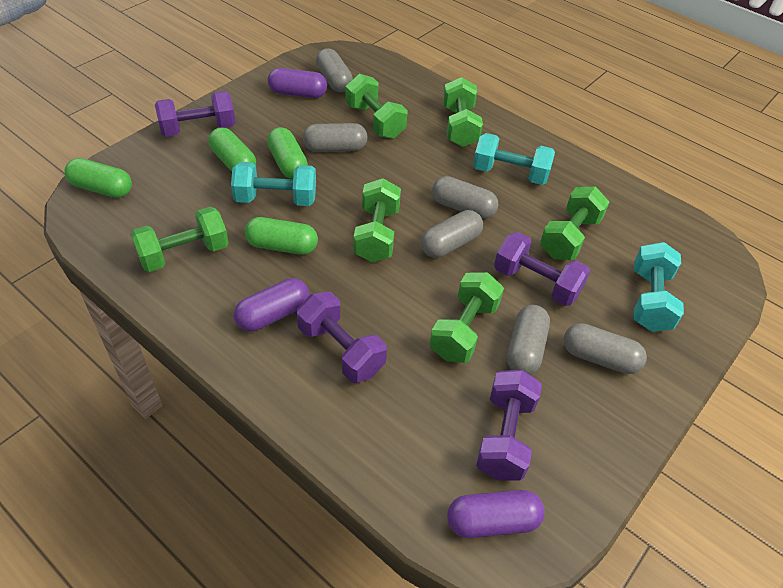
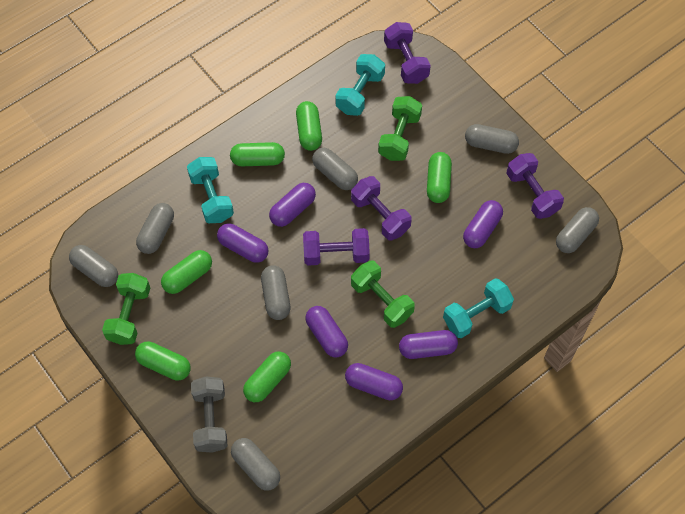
green capsule: 4 -> 6
green dumbbell: 6 -> 3
grey capsule: 6 -> 7
grey dumbbell: 0 -> 1
purple capsule: 3 -> 6

